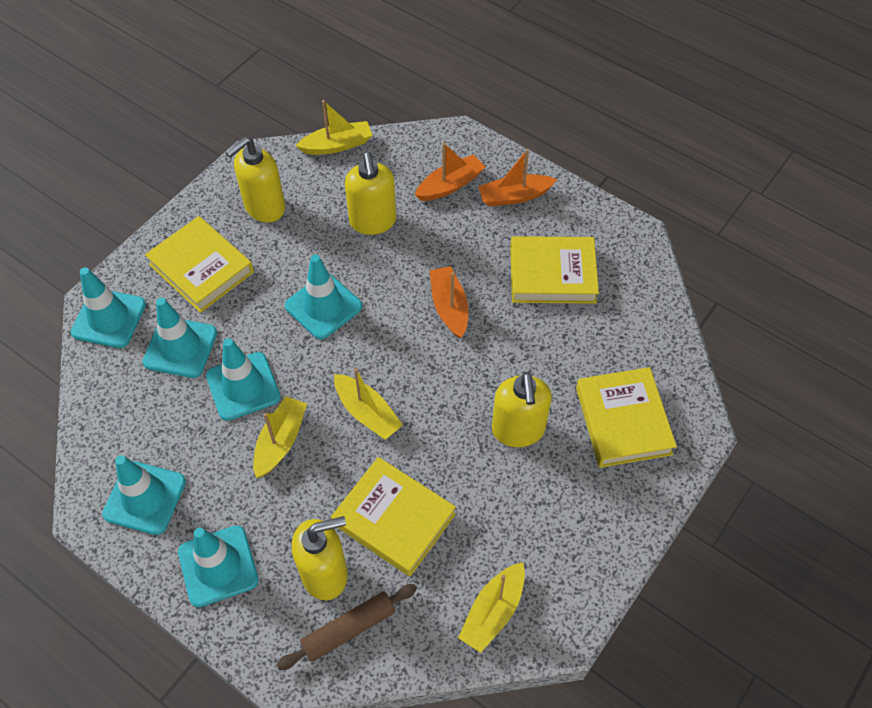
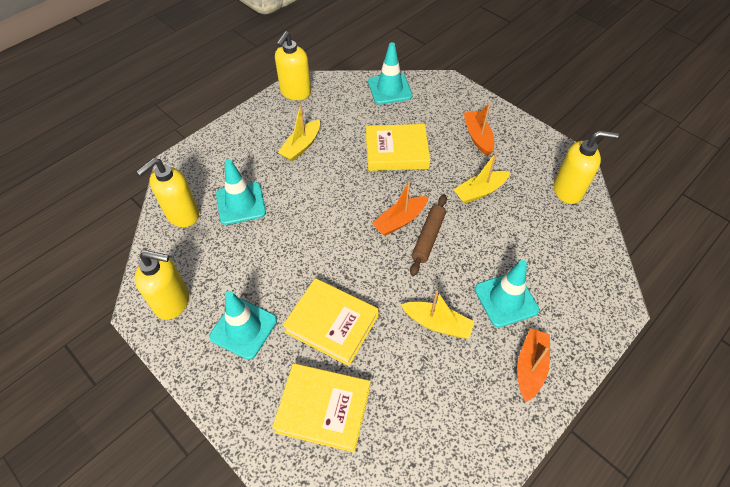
turquoise traffic cone: 6 -> 4
yellow boat: 4 -> 3
yellow book: 4 -> 3

